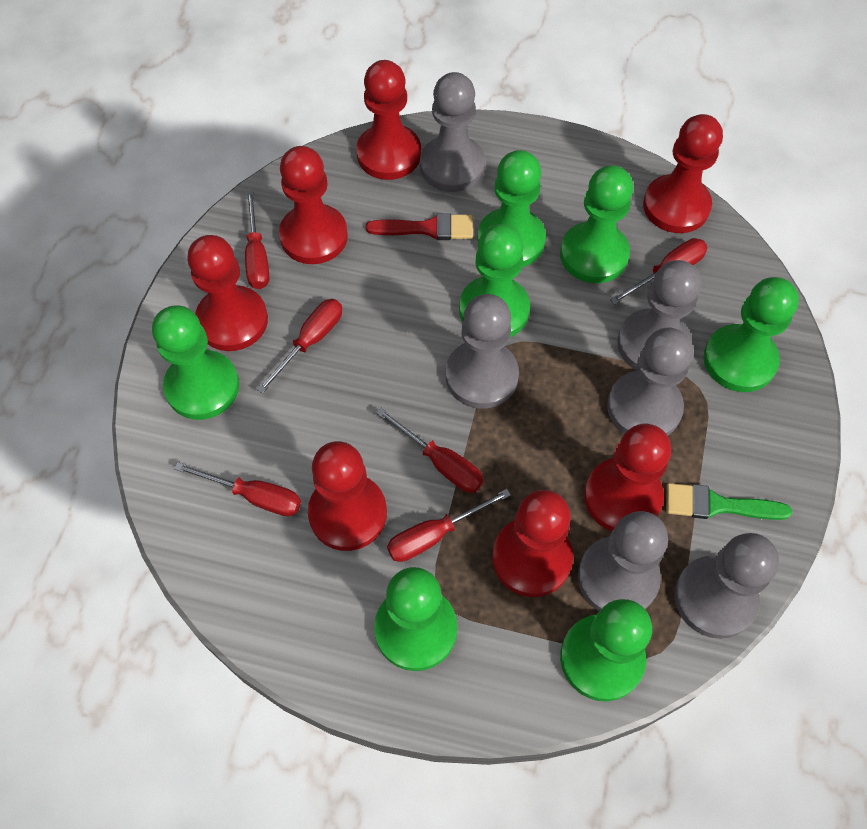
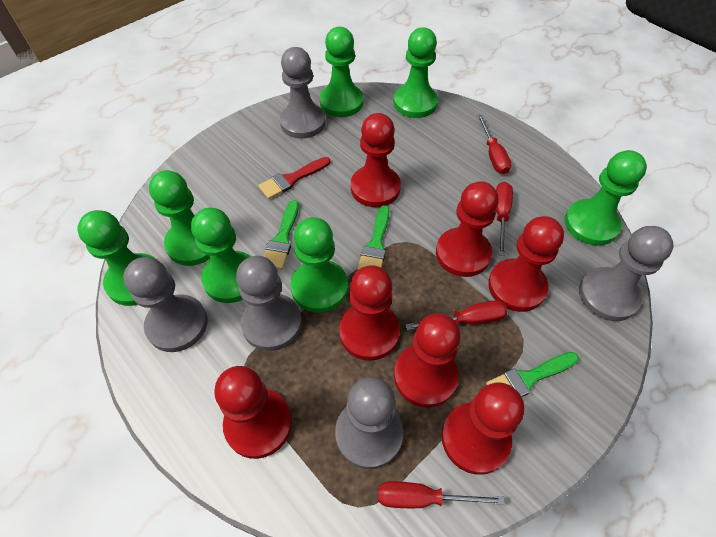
green brush: 1 -> 3
grey pawn: 6 -> 5
red screwdriver: 6 -> 4

